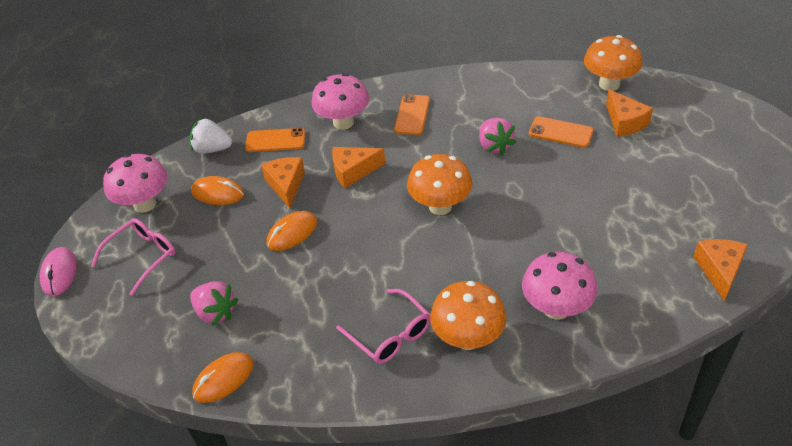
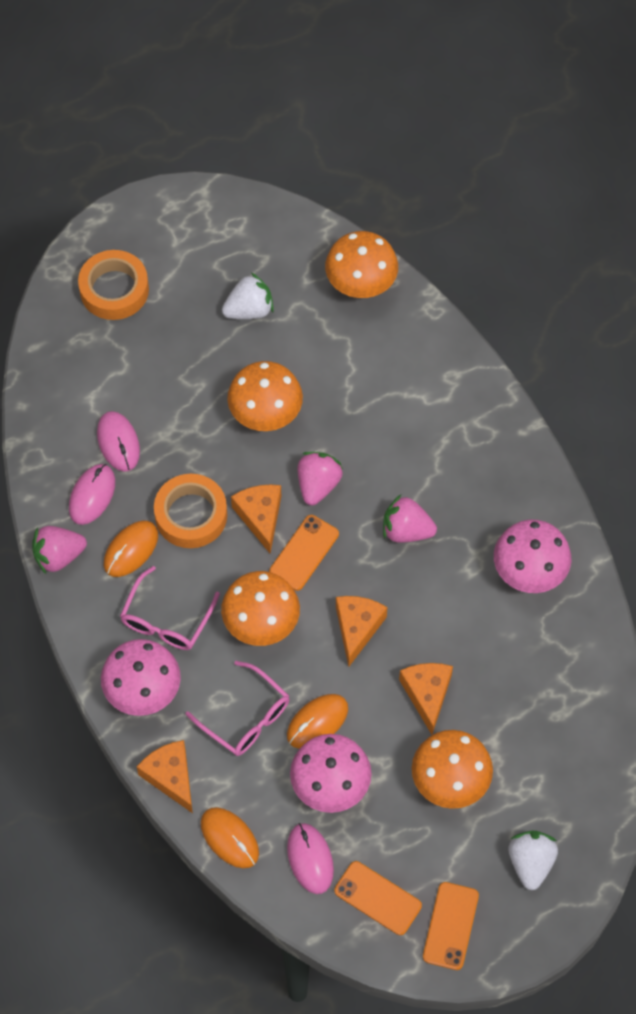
orange mushroom: 3 -> 4
orange tape: 0 -> 2
pink mouse: 1 -> 3
pink strawberry: 2 -> 3
white strawberry: 1 -> 2

